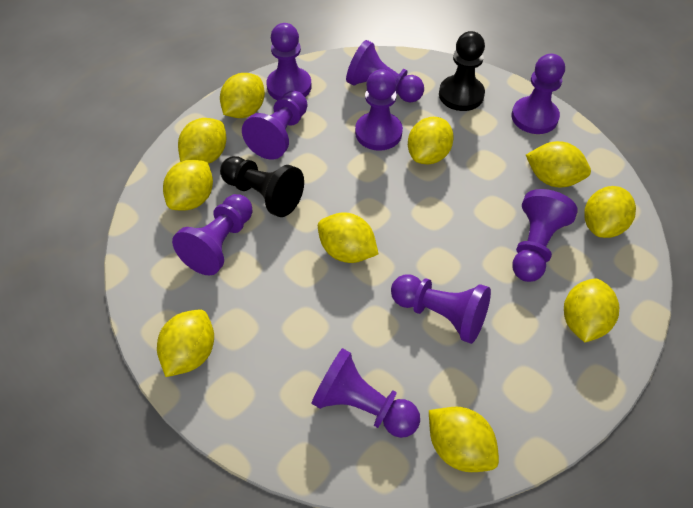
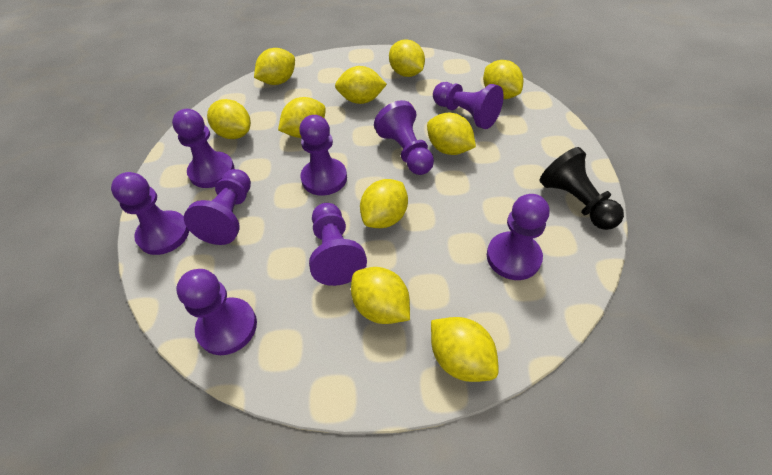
black pawn: 2 -> 1

